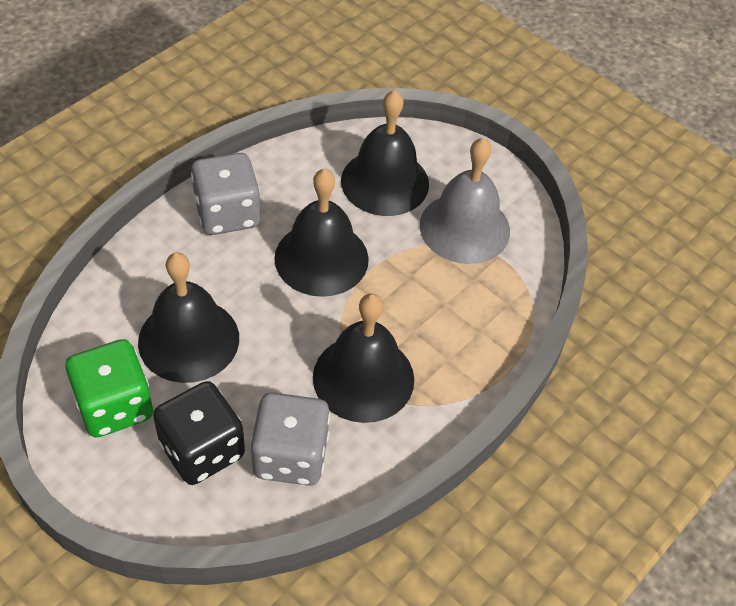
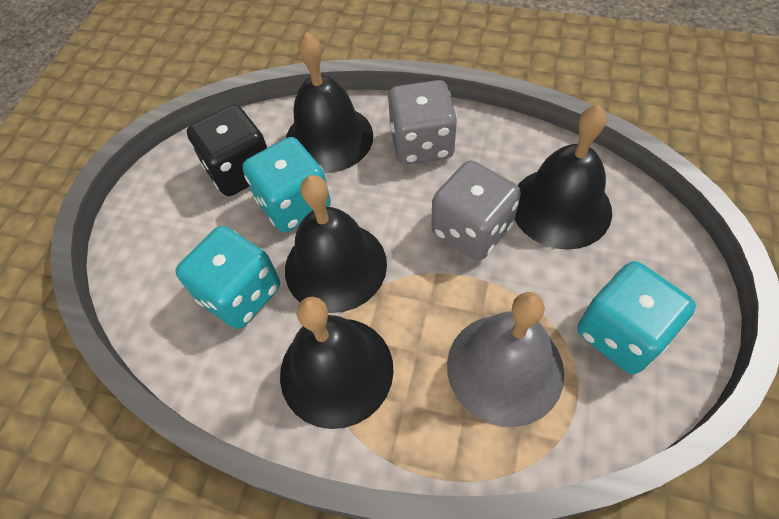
green dice: 1 -> 0
turquoise dice: 0 -> 3

